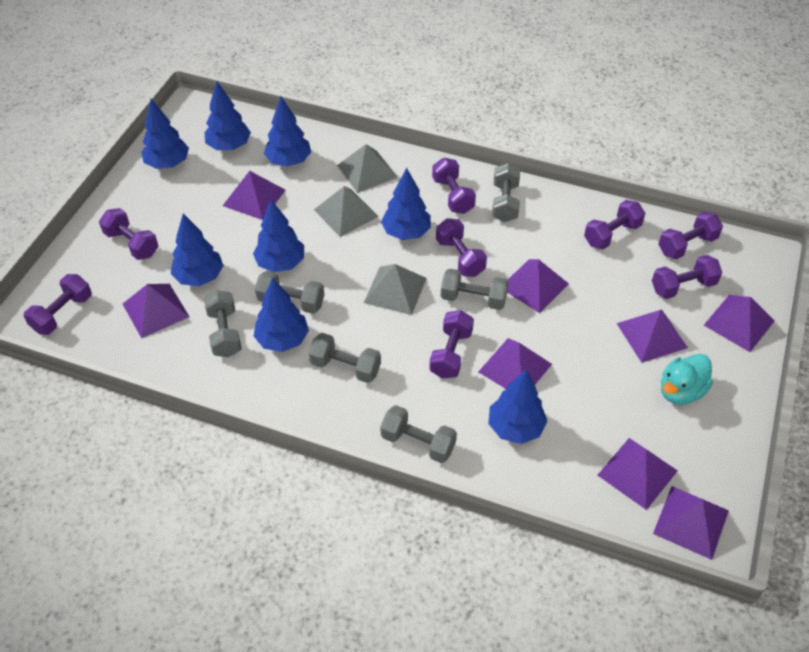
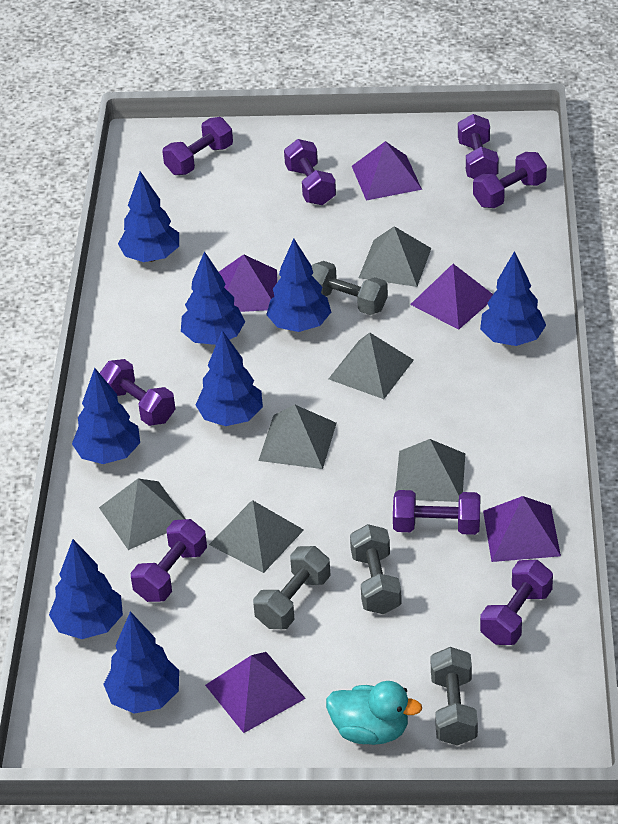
grey dumbbell: 6 -> 4
grey pyramid: 3 -> 6
purple pyramid: 8 -> 5

